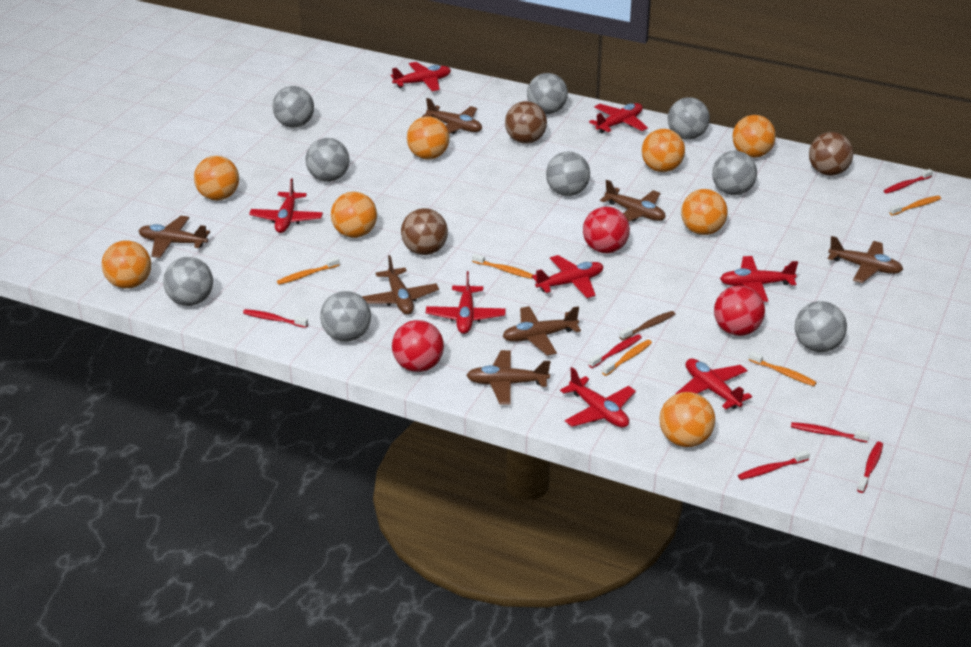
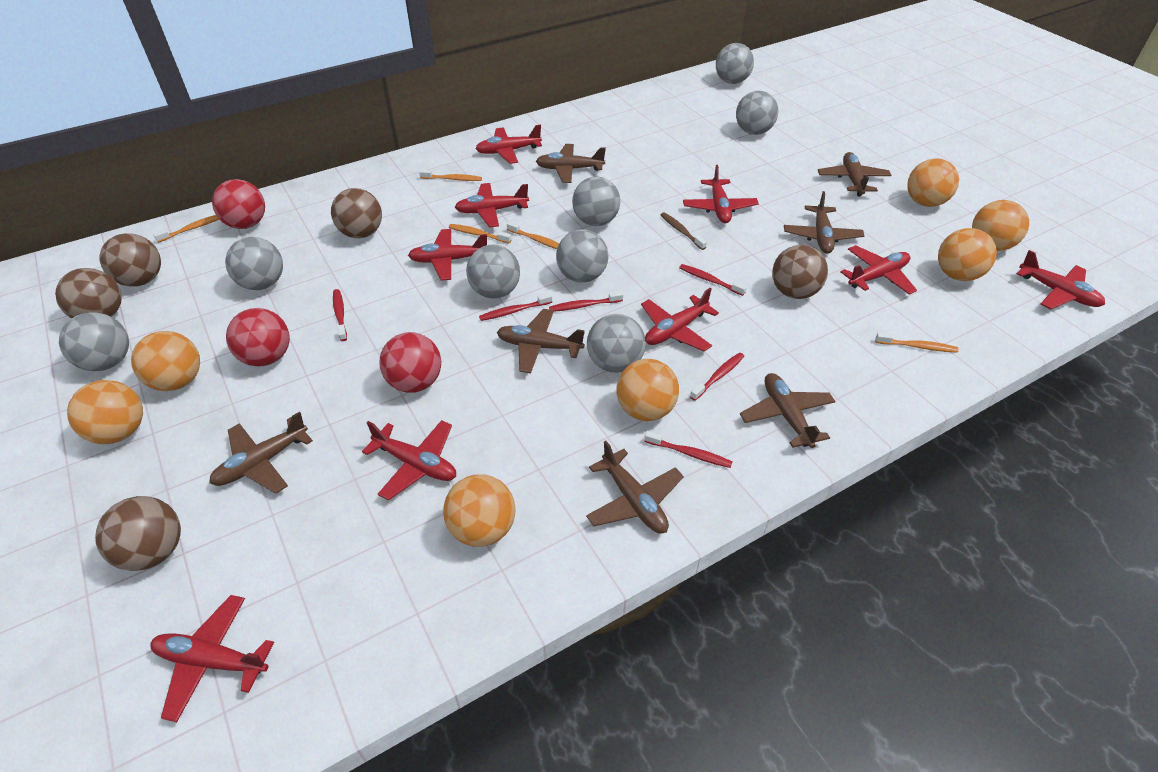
brown ball: 3 -> 5
grey ball: 9 -> 8
orange ball: 8 -> 7
red plane: 8 -> 9

